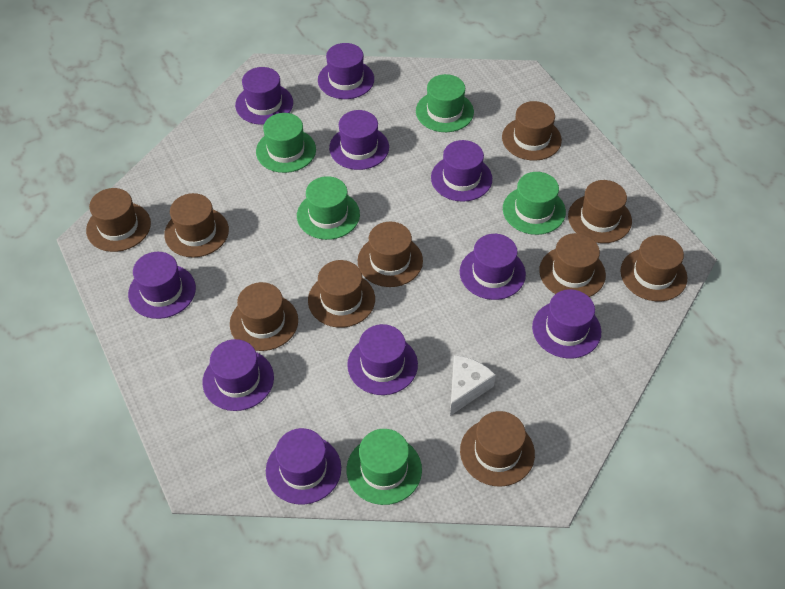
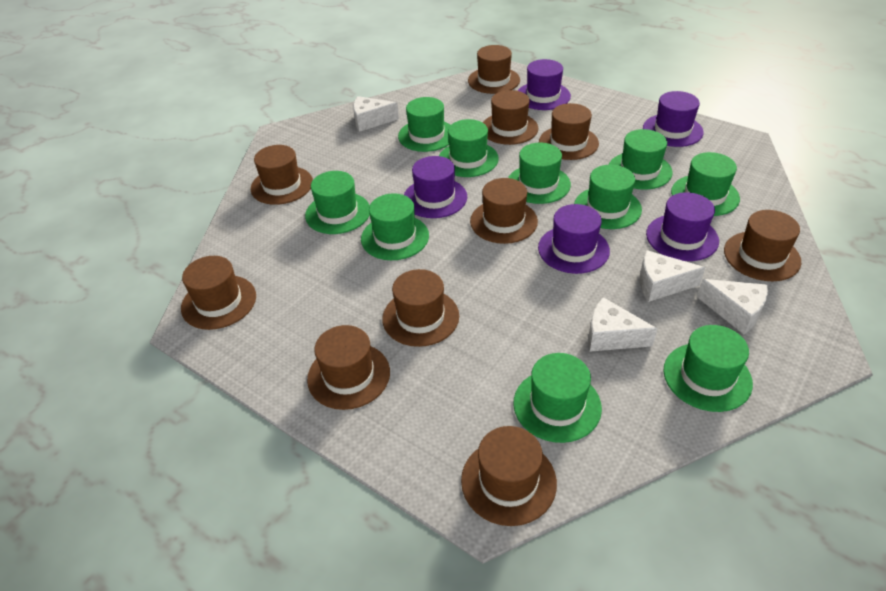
green hat: 5 -> 10
purple hat: 10 -> 5
white cheese: 1 -> 4

